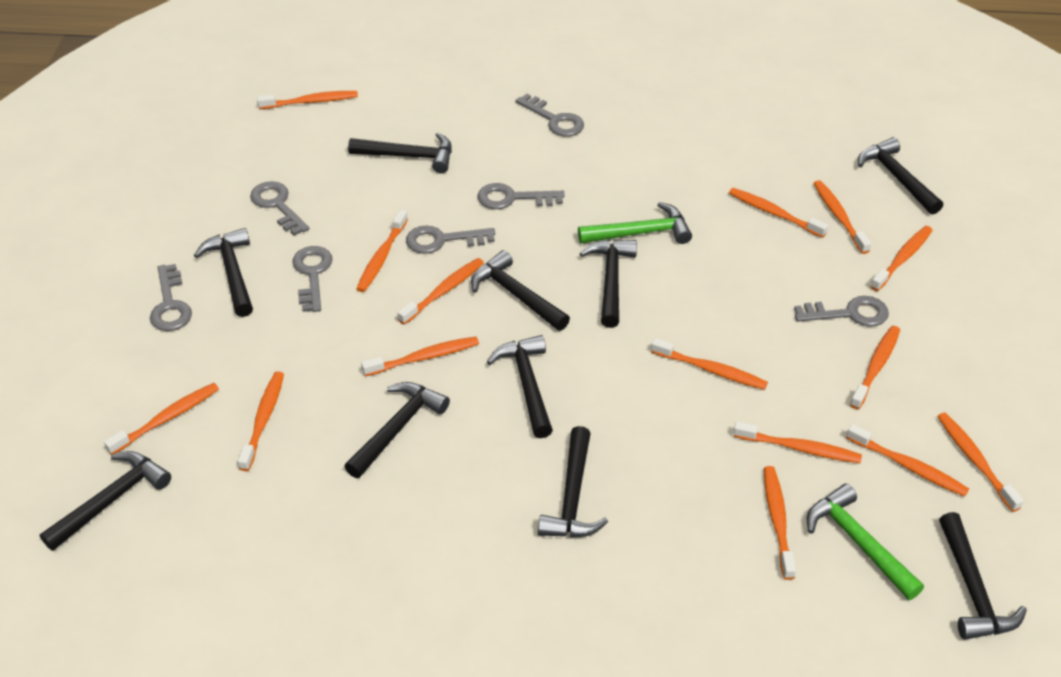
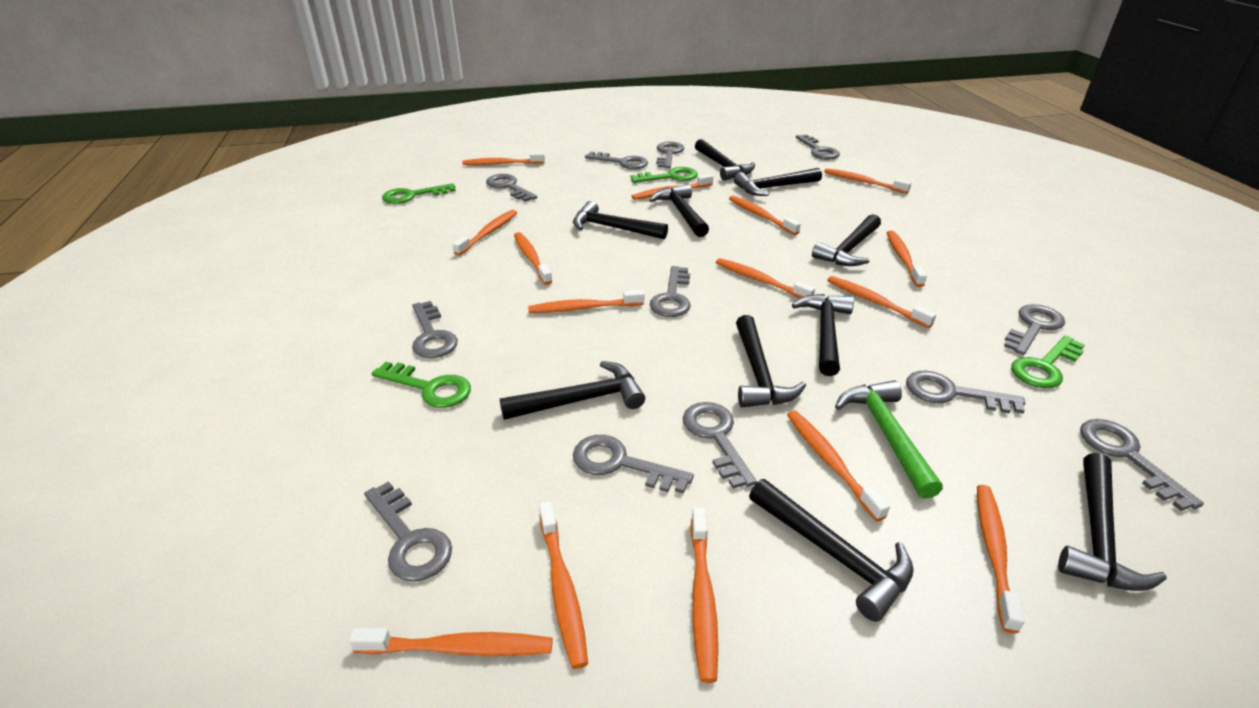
green hammer: 2 -> 1
green key: 0 -> 4
grey key: 7 -> 12

